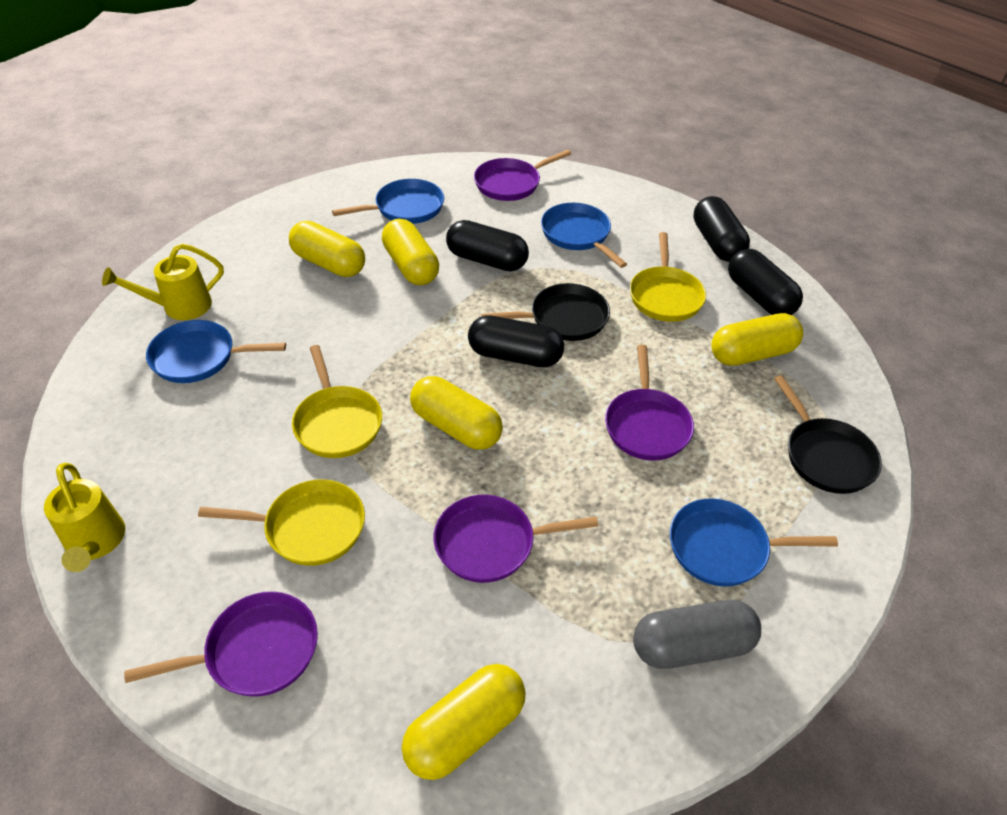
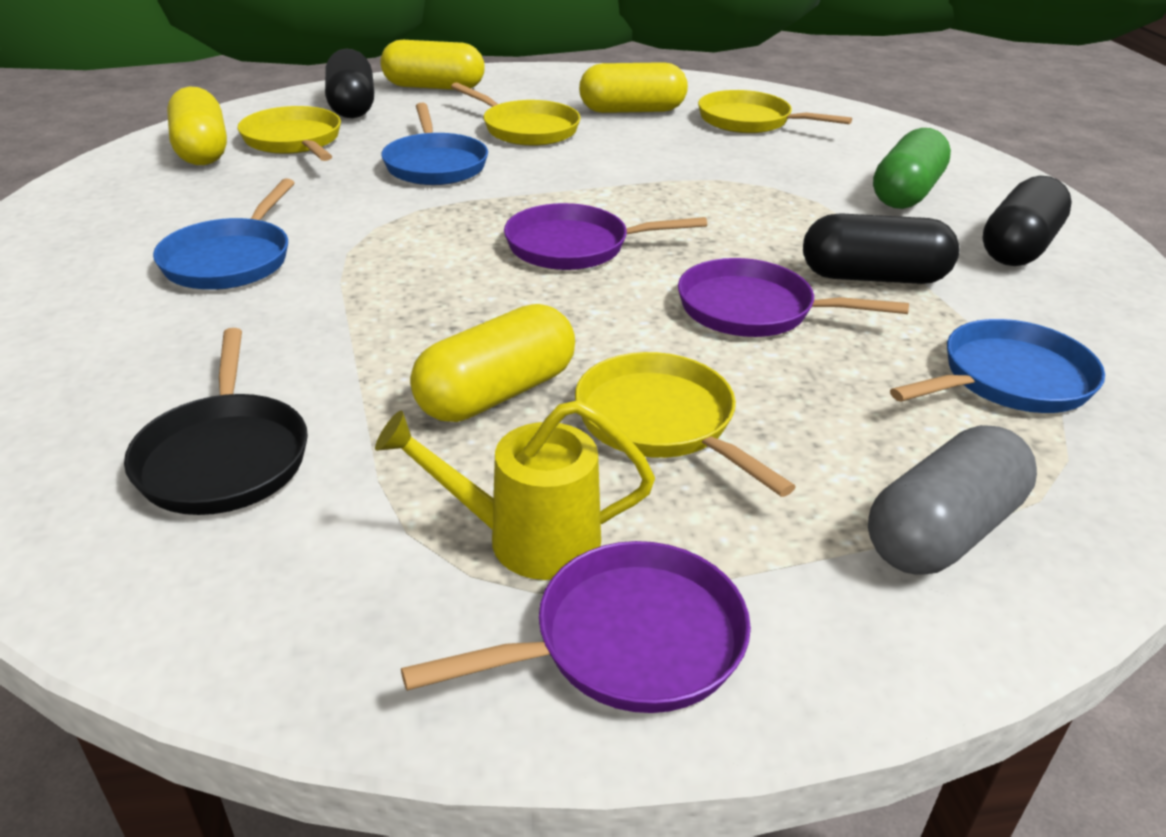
black capsule: 4 -> 3
black pan: 2 -> 1
blue pan: 4 -> 3
green capsule: 0 -> 1
purple pan: 4 -> 3
yellow capsule: 5 -> 4
yellow pan: 3 -> 4
yellow watering can: 2 -> 1

